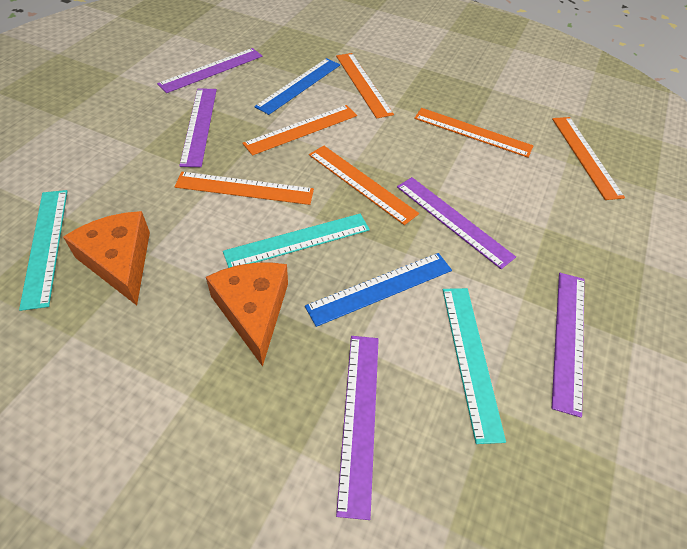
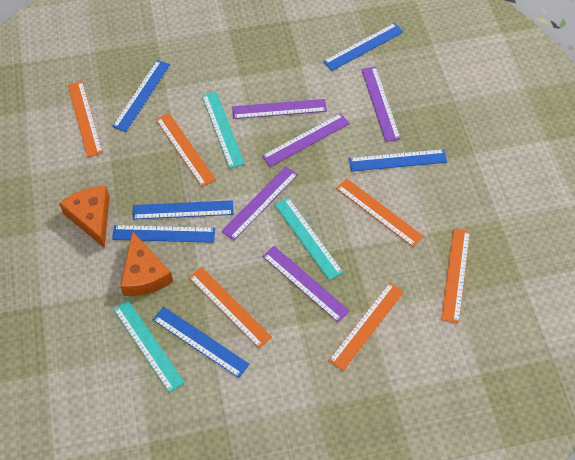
blue ruler: 2 -> 6

